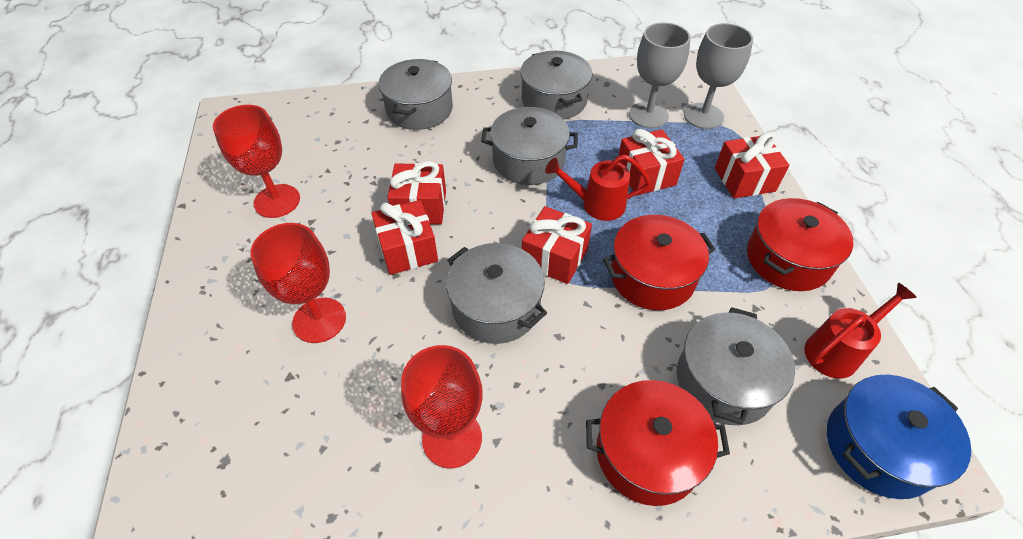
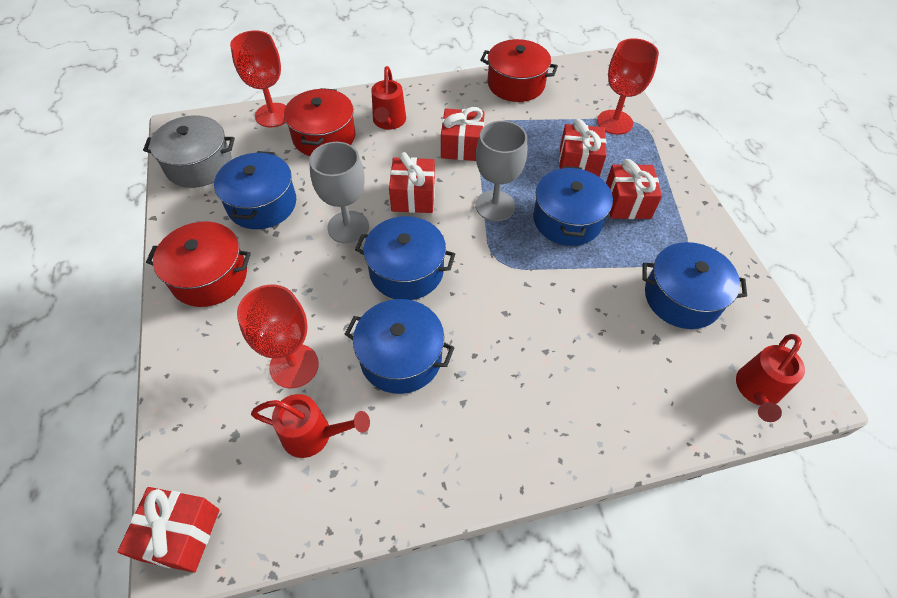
blue pot: 1 -> 5
grey pot: 5 -> 1
red watering can: 2 -> 3

